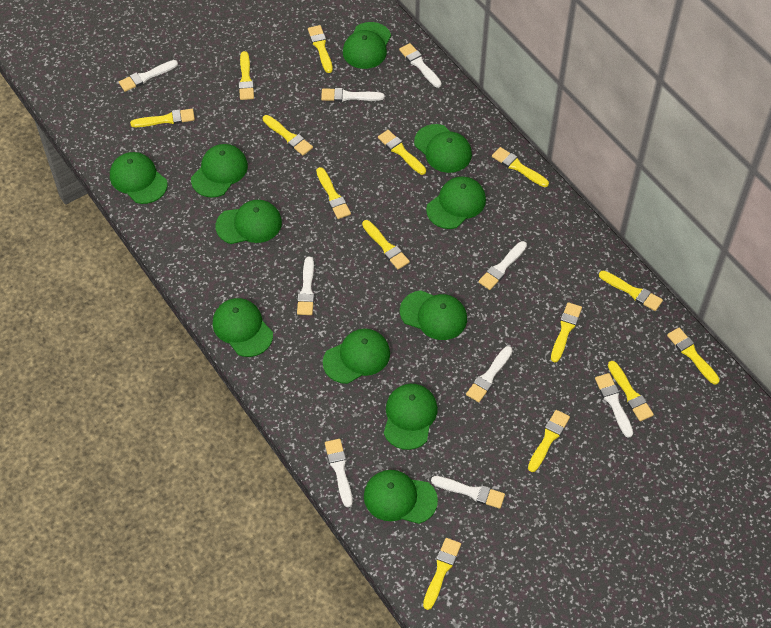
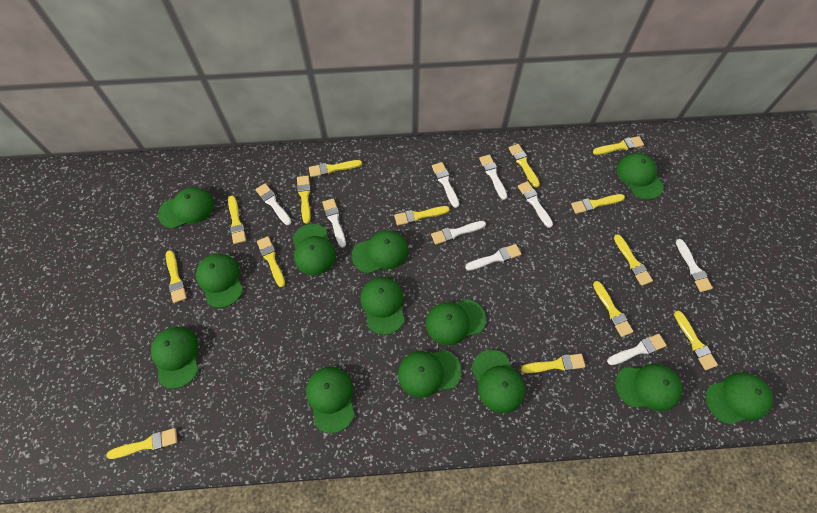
green cap: 11 -> 13

